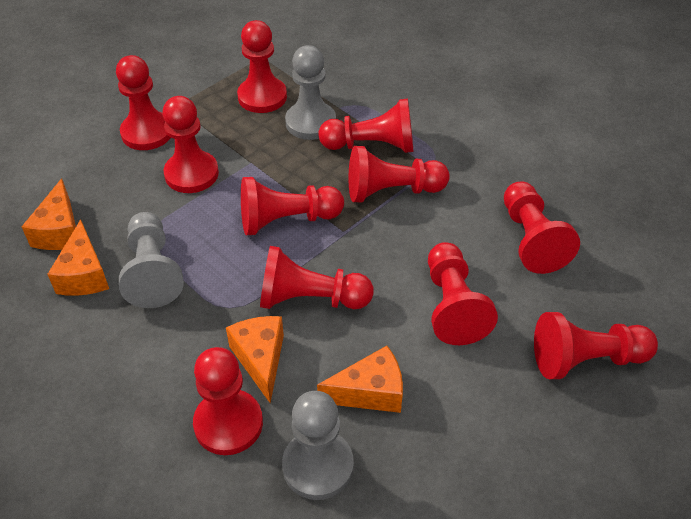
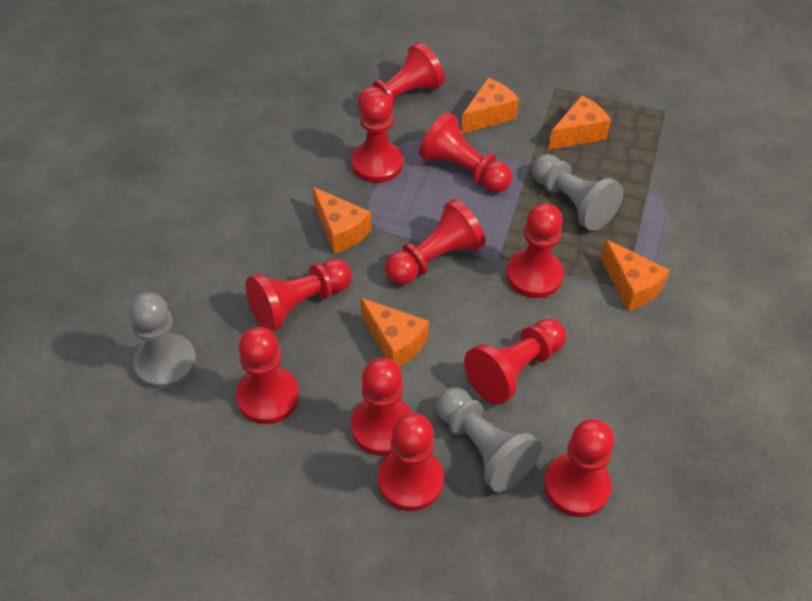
orange cheese: 4 -> 5

